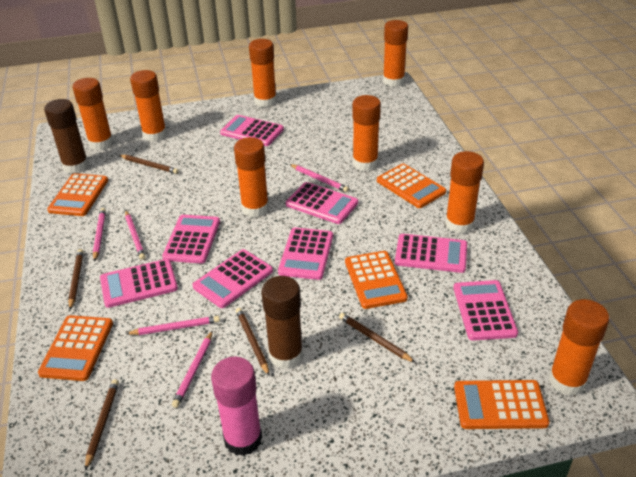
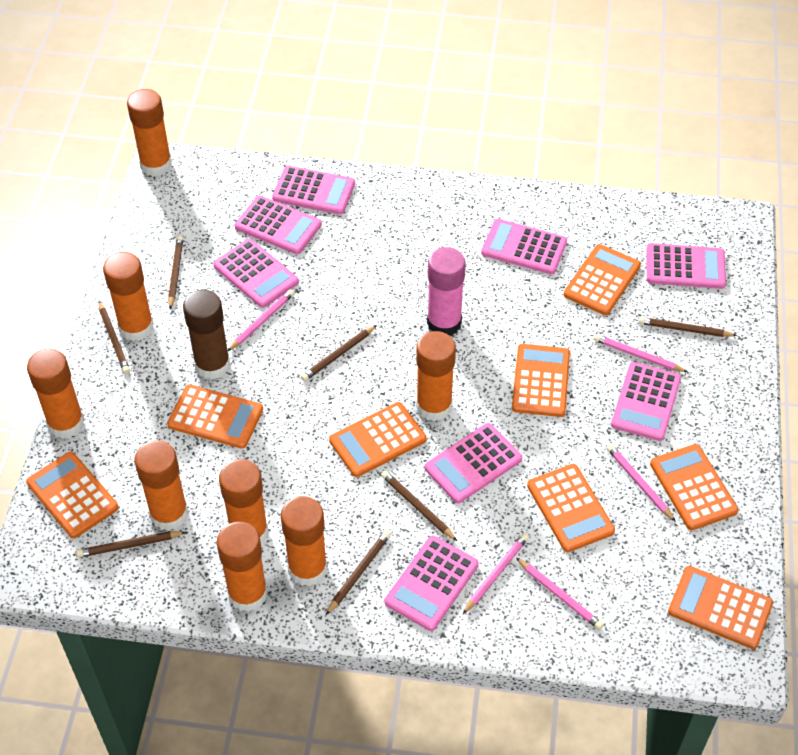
brown glue stick: 2 -> 1
brown pencil: 5 -> 7
orange calculator: 5 -> 8

